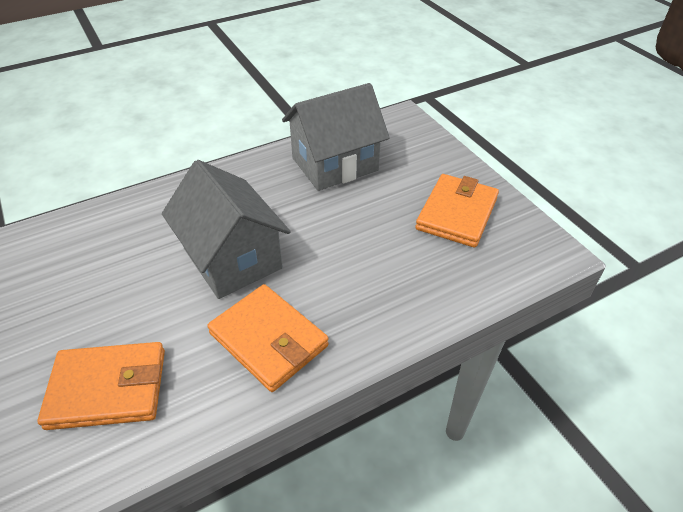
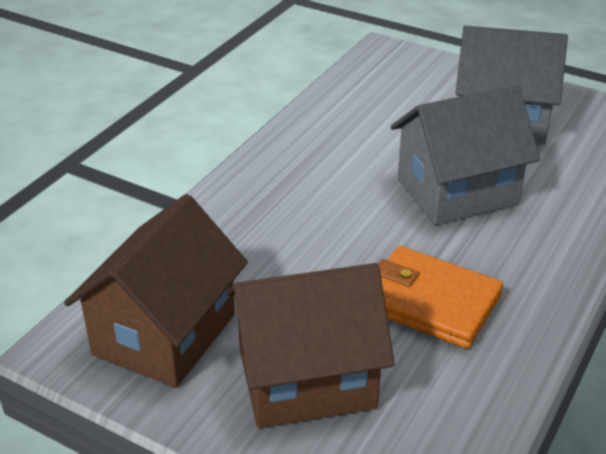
brown house: 0 -> 2
orange wallet: 3 -> 1

